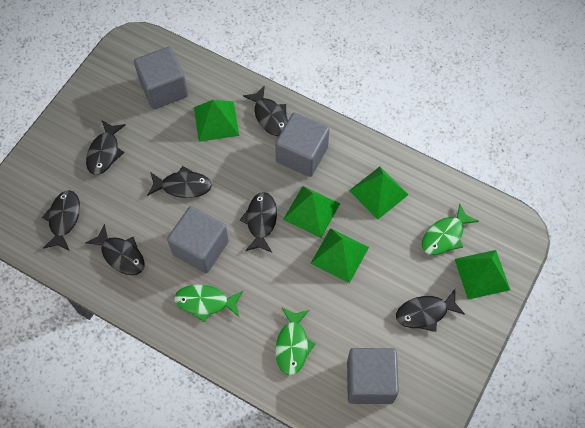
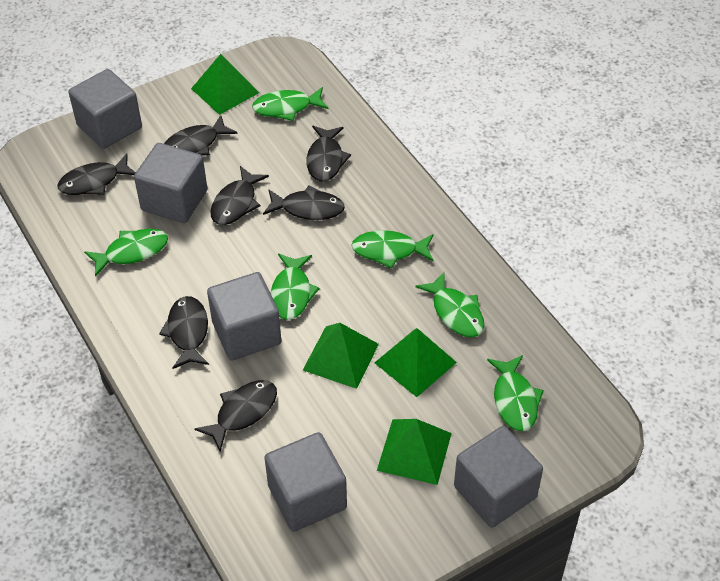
green fish: 3 -> 6
green pyramid: 5 -> 4
grey cube: 4 -> 5

